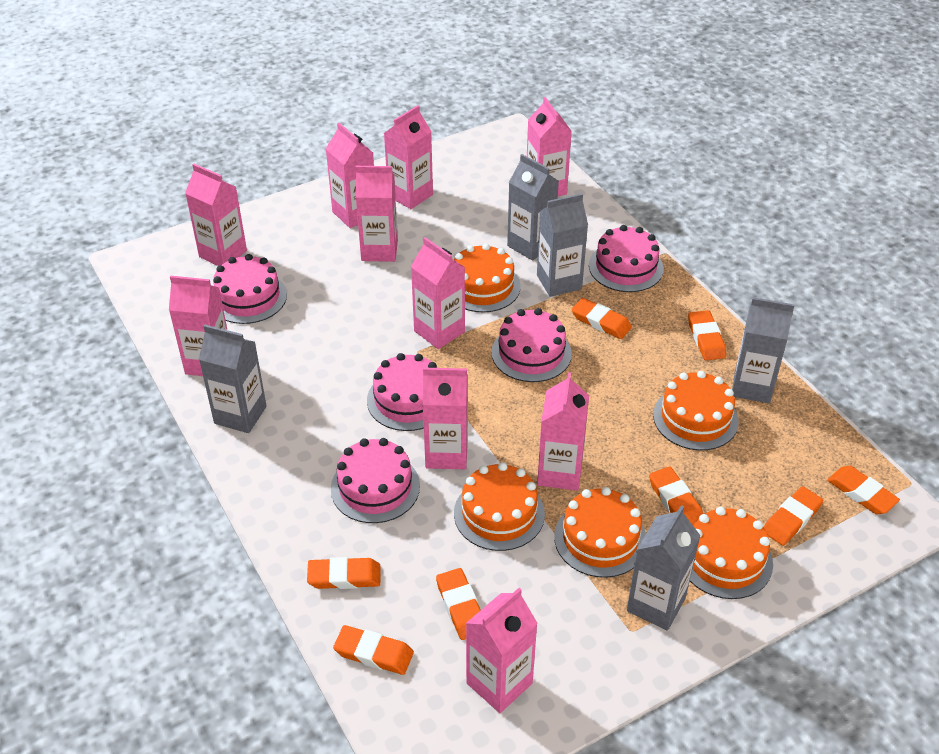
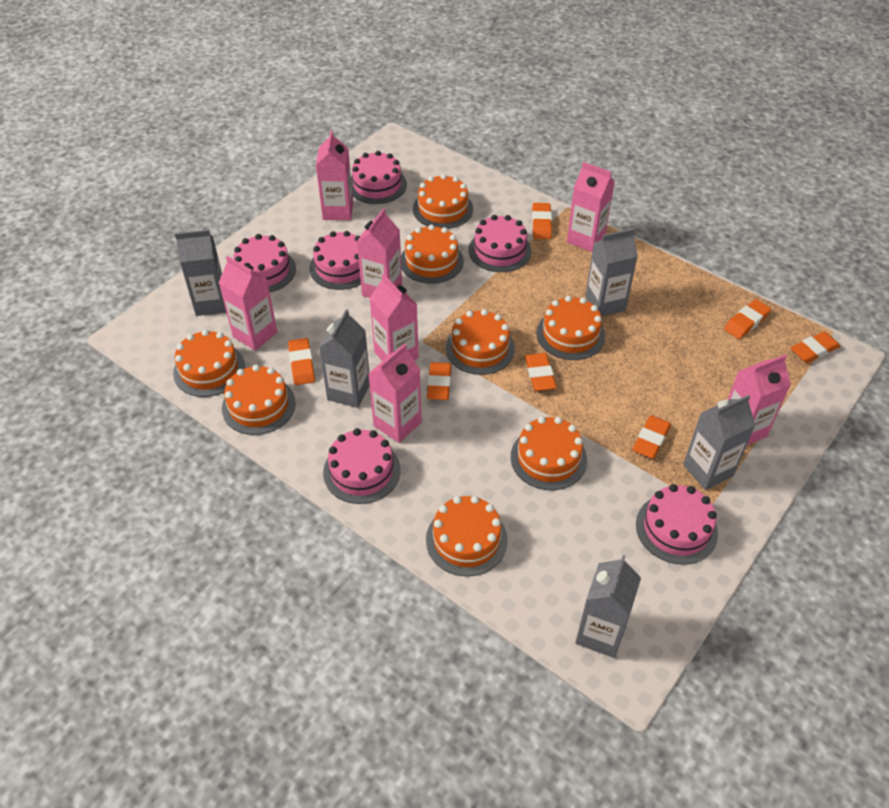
orange cake: 5 -> 8
orange eraser: 8 -> 7
pink cake: 5 -> 6
pink carton: 10 -> 7

